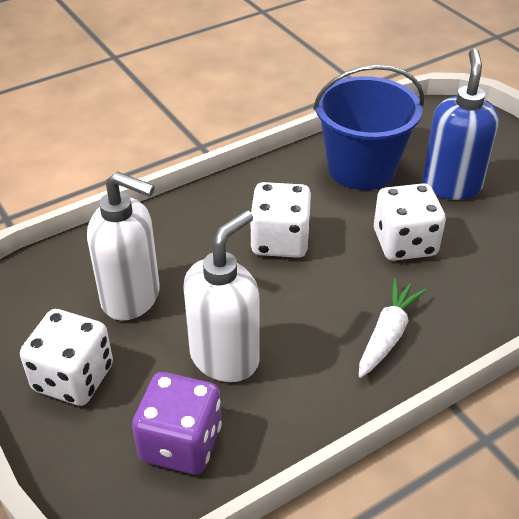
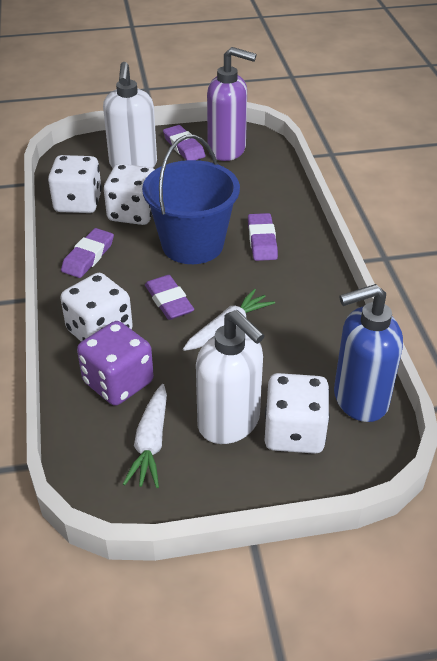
purple eraser: 0 -> 4
purple soap dispenser: 0 -> 1
white carrot: 1 -> 2
white dice: 3 -> 4

